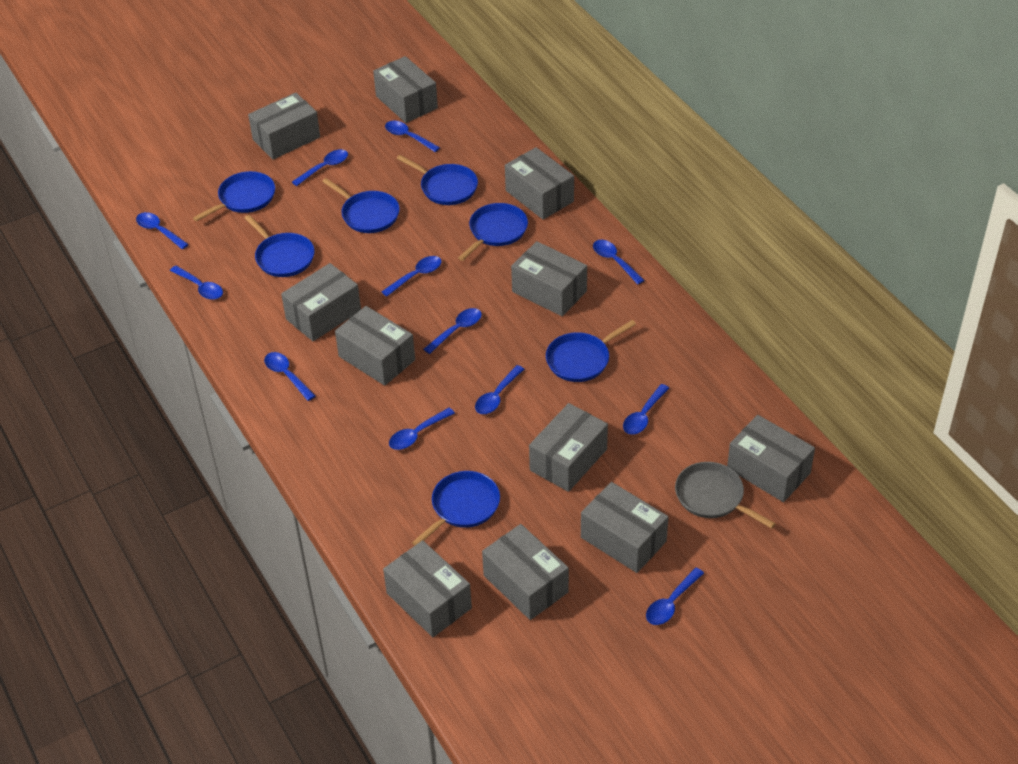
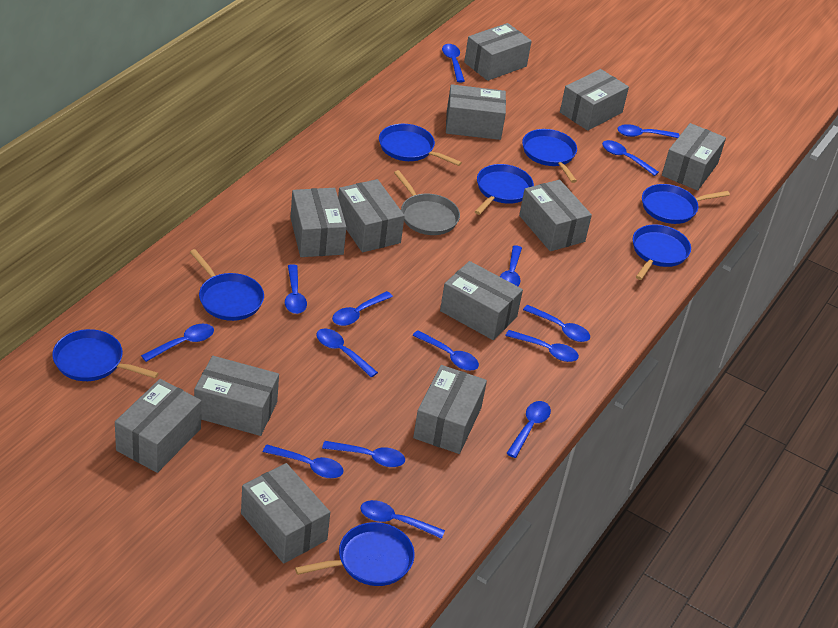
blue pan: 7 -> 8
blue spoon: 12 -> 15
grey box: 11 -> 12

